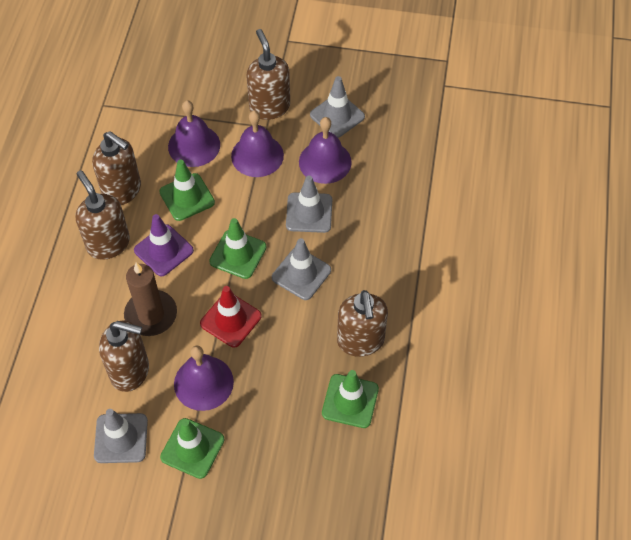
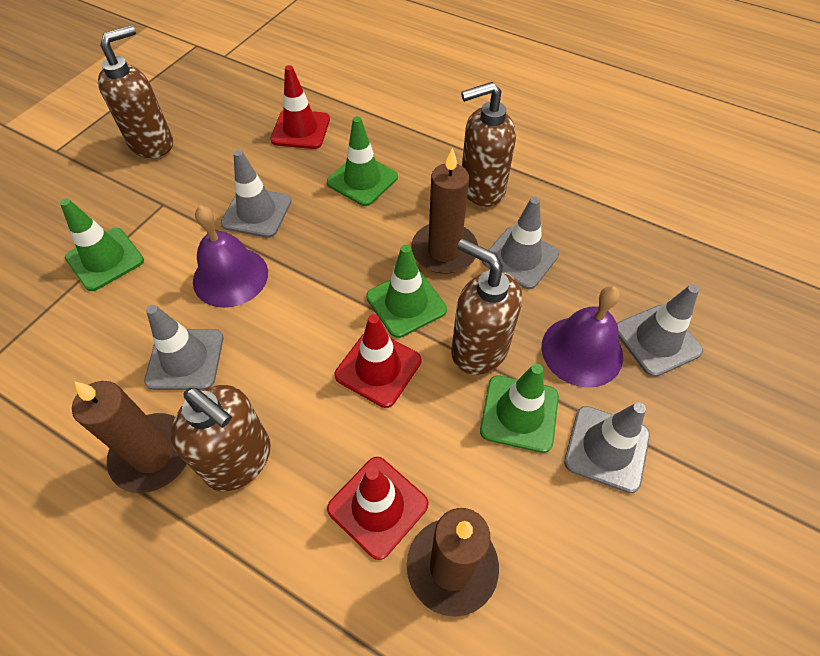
brown candle: 1 -> 3
brown soap dispenser: 5 -> 4
grey traffic cone: 4 -> 5
purple bell: 4 -> 2
purple traffic cone: 1 -> 0
red traffic cone: 1 -> 3

